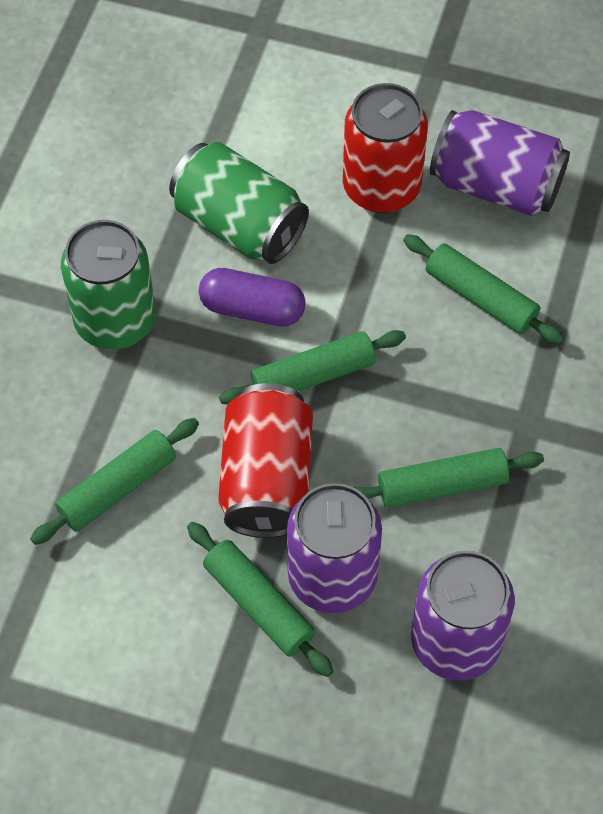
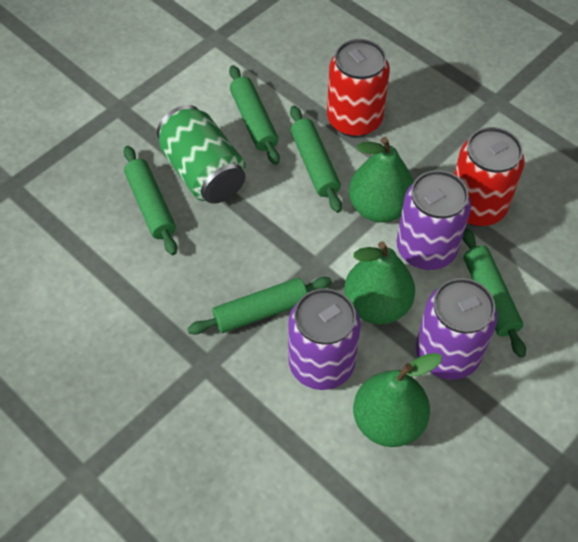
green can: 2 -> 1
green pear: 0 -> 3
purple capsule: 1 -> 0

